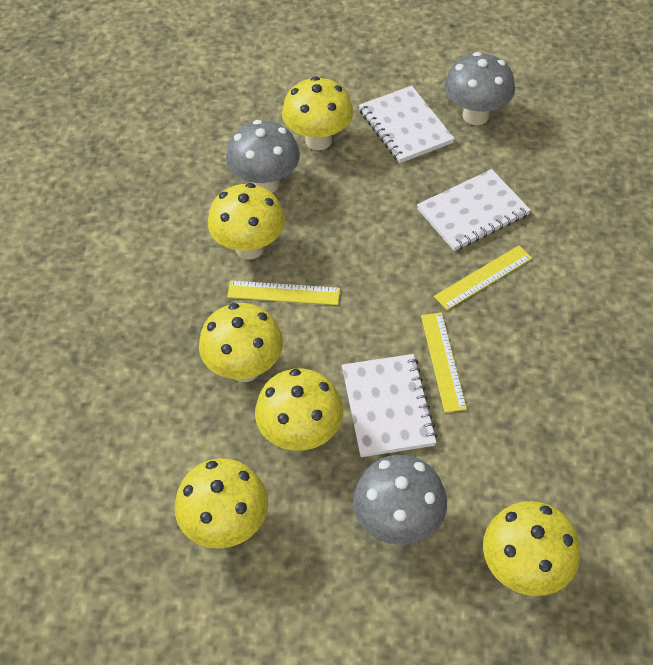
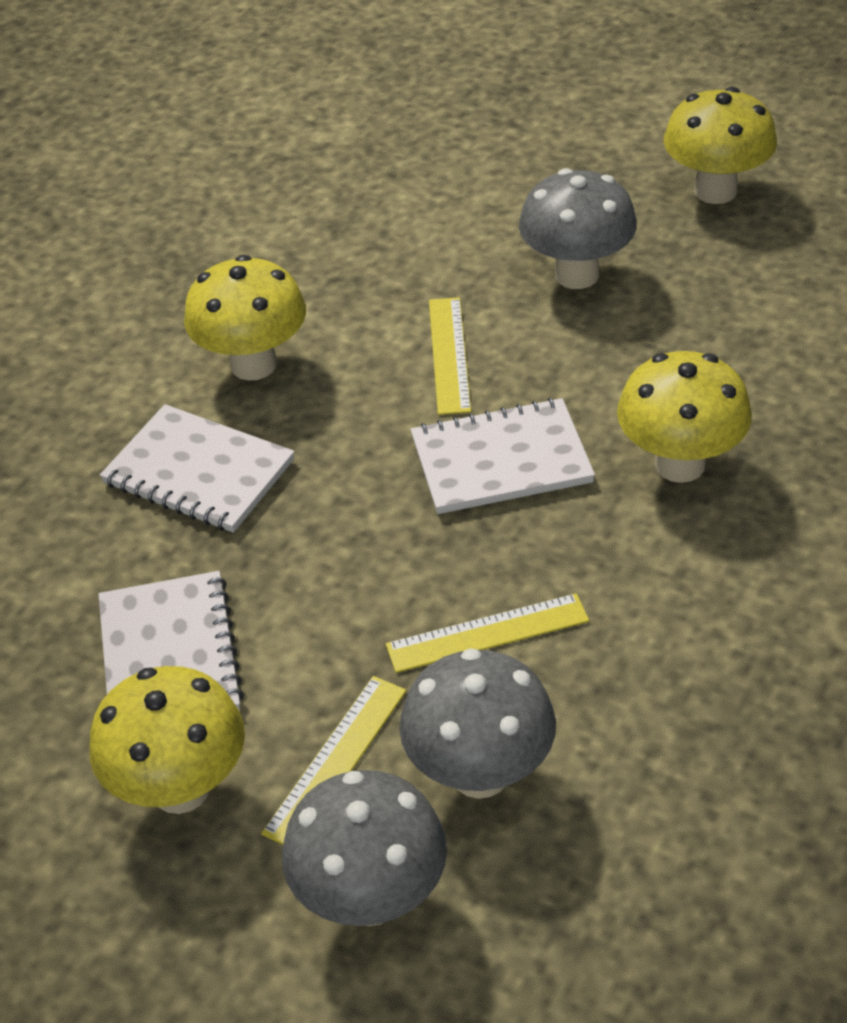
yellow mushroom: 6 -> 4

